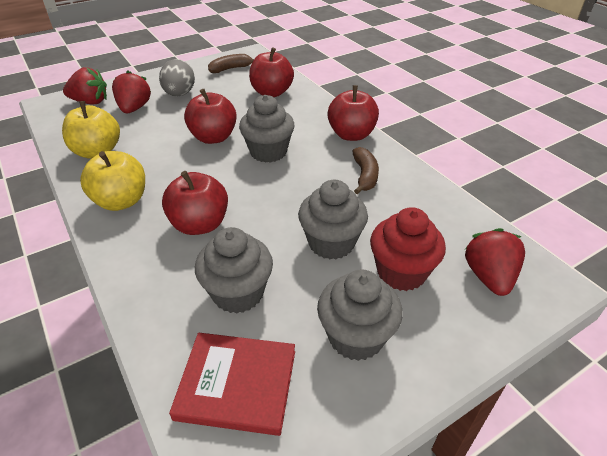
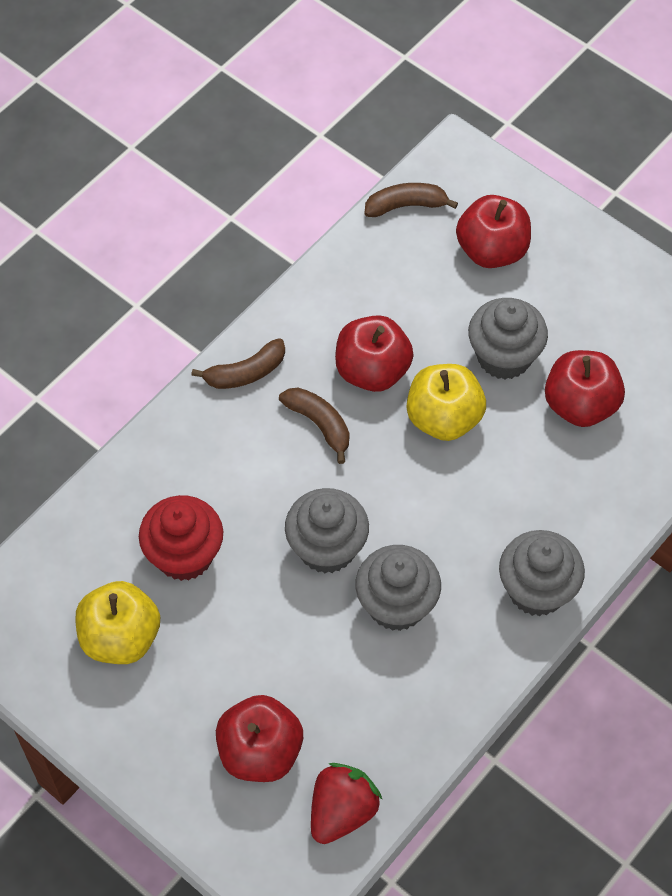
brown banana: 2 -> 3
grey egg: 1 -> 0
red book: 1 -> 0
red strawberry: 3 -> 1

